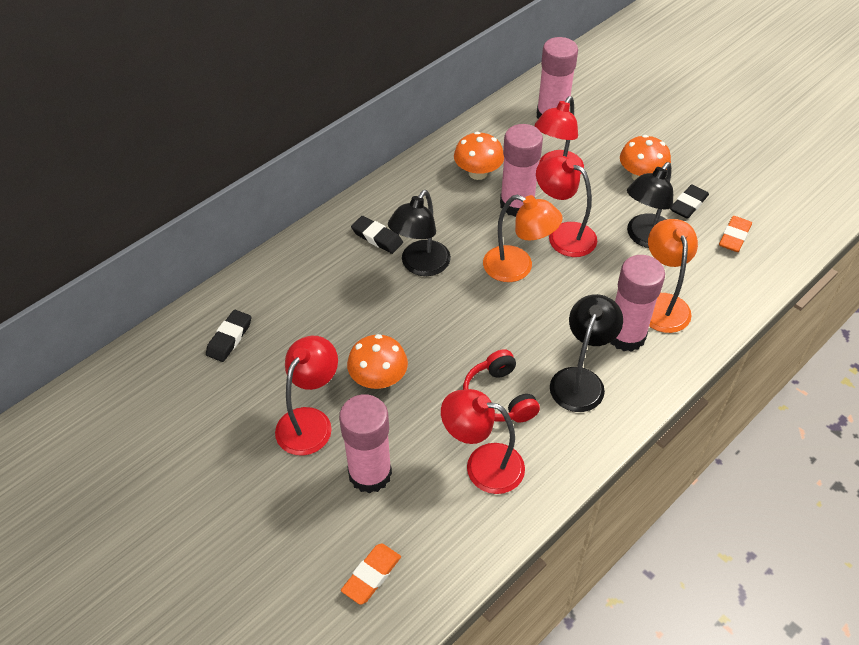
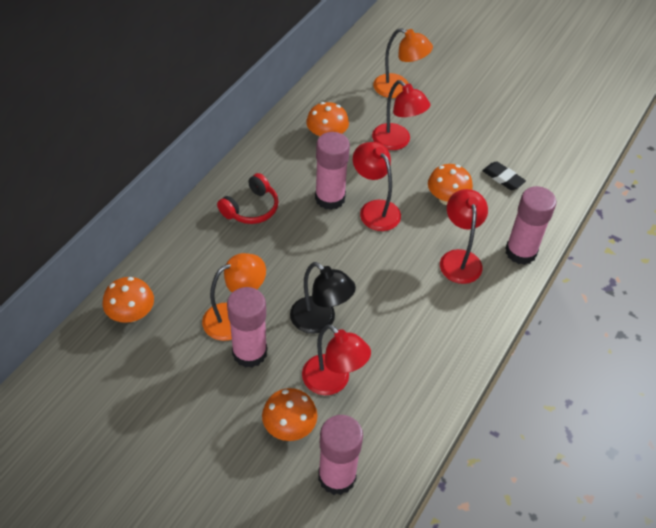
black eraser: 3 -> 1
black lamp: 3 -> 1
orange eraser: 2 -> 0
orange mushroom: 3 -> 4

